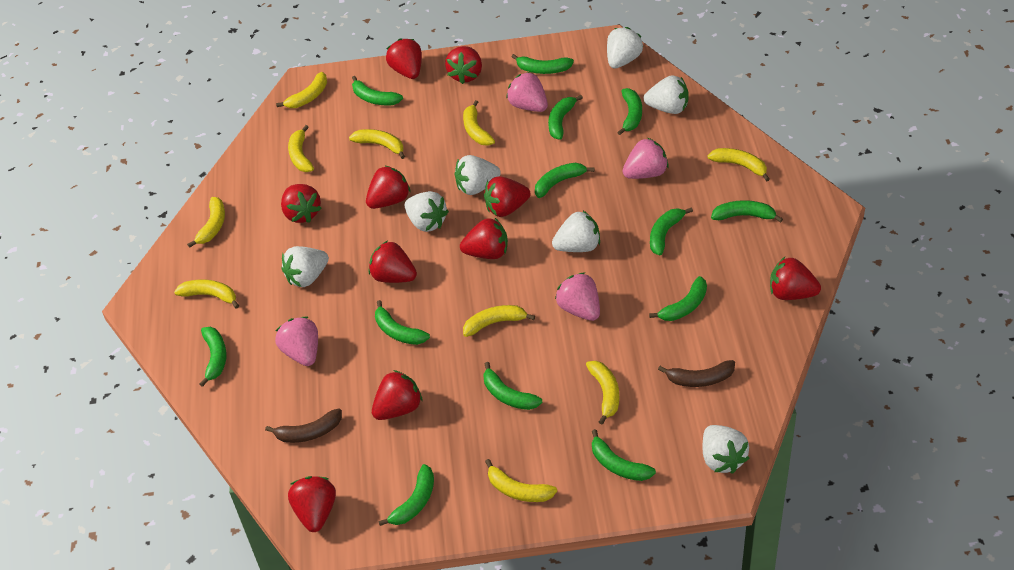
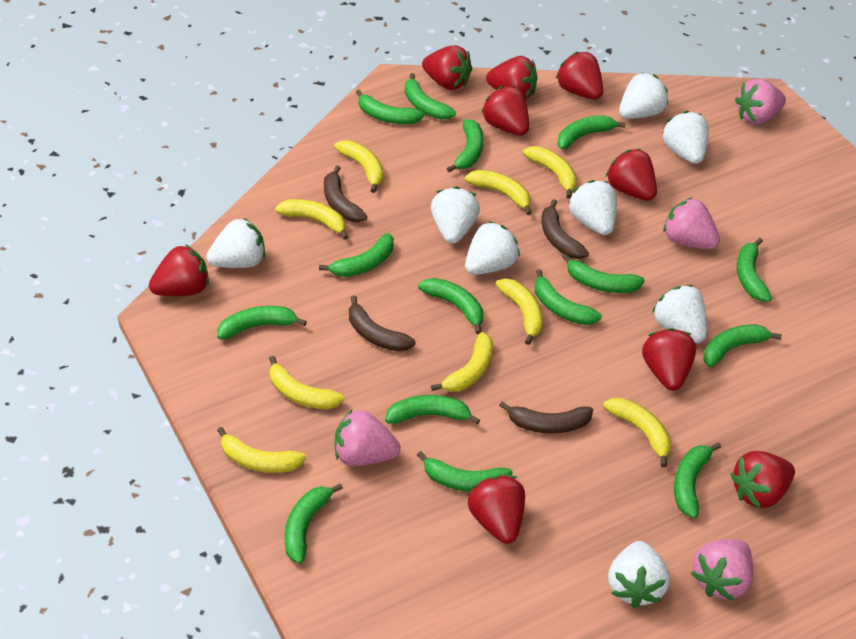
brown banana: 2 -> 4
green banana: 13 -> 15
red strawberry: 10 -> 9
white strawberry: 7 -> 8
yellow banana: 10 -> 9

